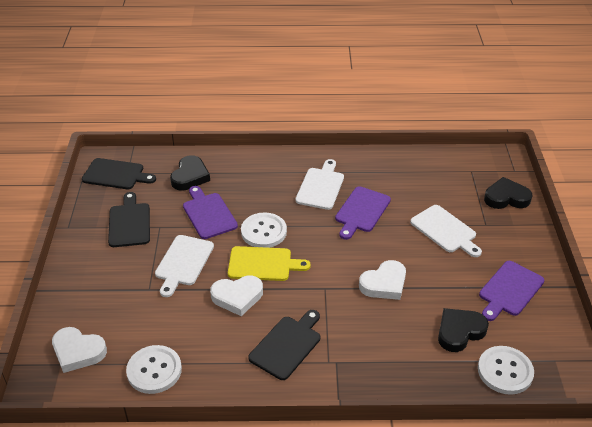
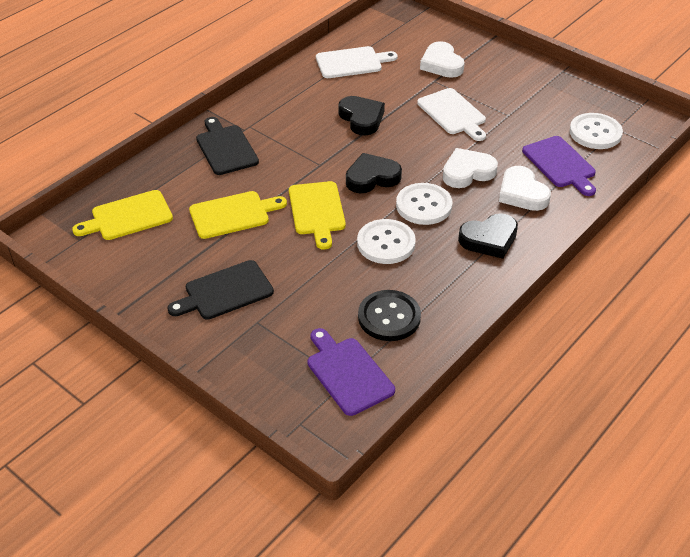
black button: 0 -> 1
black cutting board: 3 -> 2
purple cutting board: 3 -> 2
white cutting board: 3 -> 2
yellow cutting board: 1 -> 3

